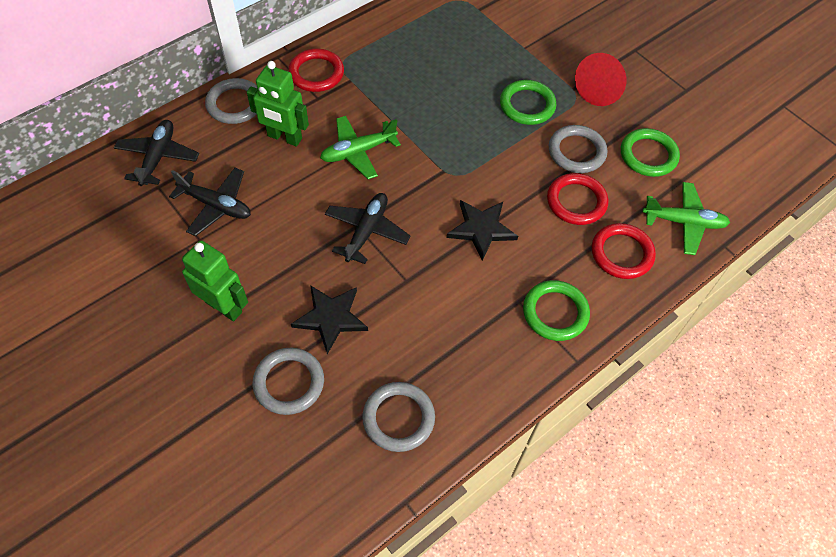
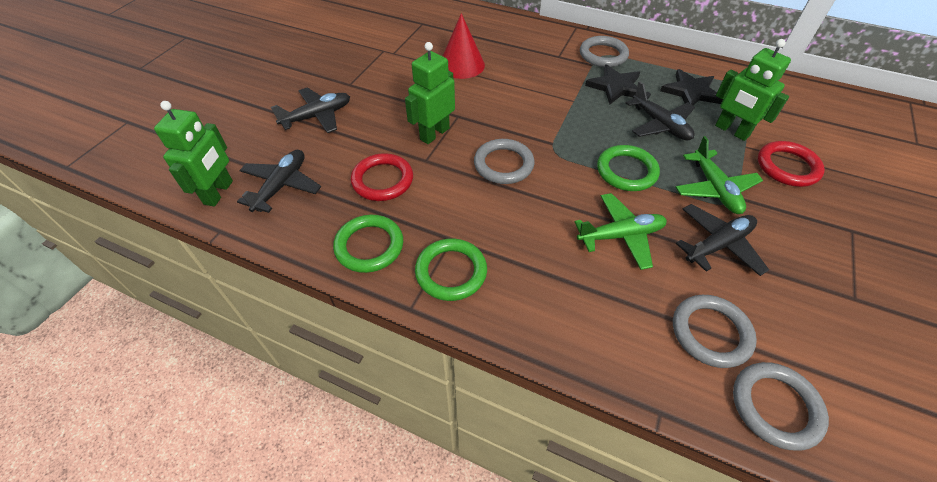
black plane: 3 -> 4
green robot: 2 -> 3
red ring: 3 -> 2

